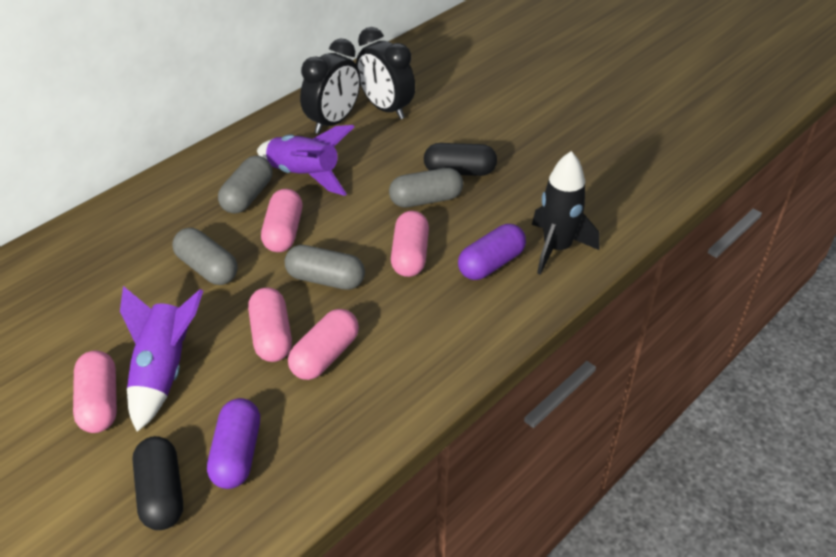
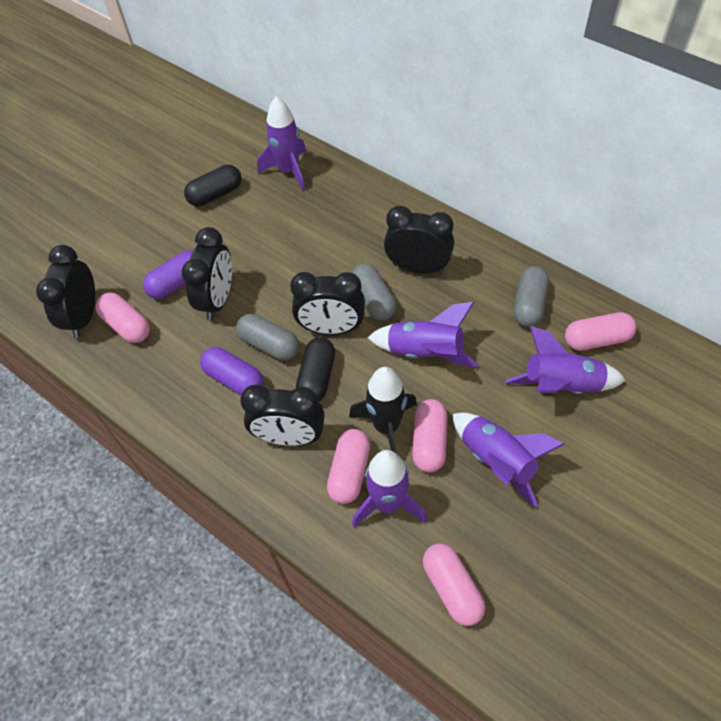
black clock: 2 -> 5
grey capsule: 4 -> 3
purple rocket: 2 -> 5

